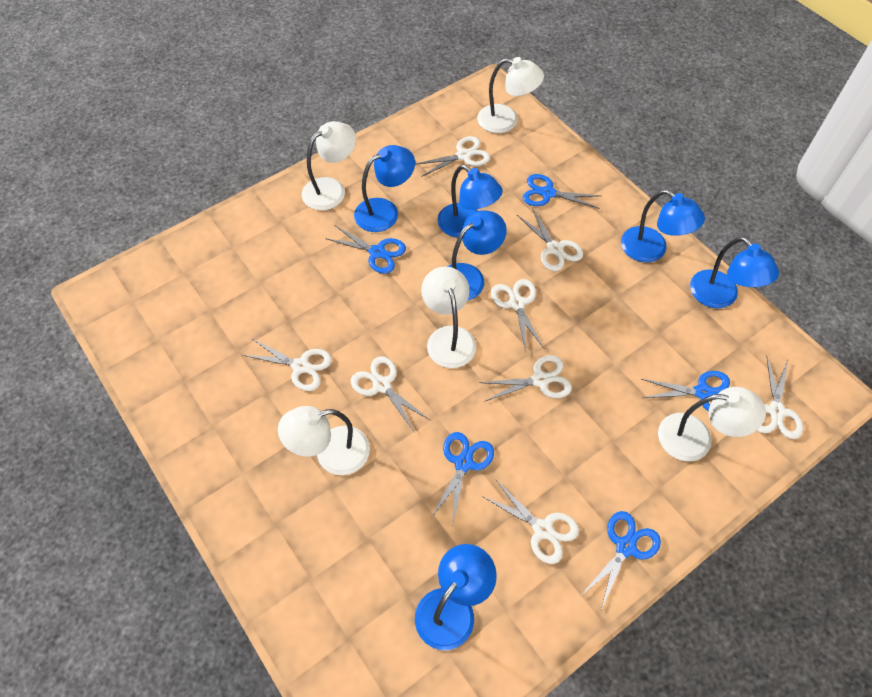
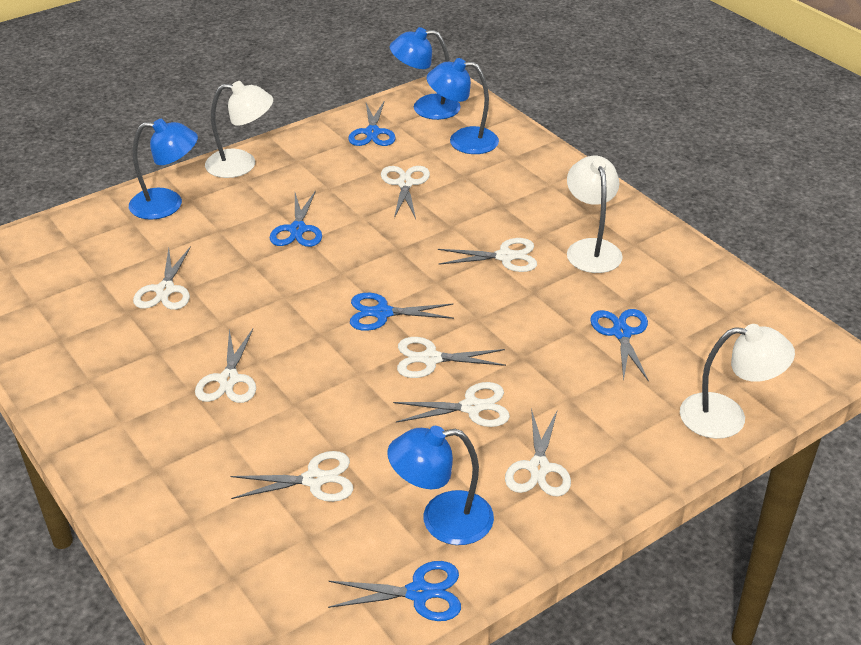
blue lamp: 6 -> 4
white lamp: 5 -> 3

